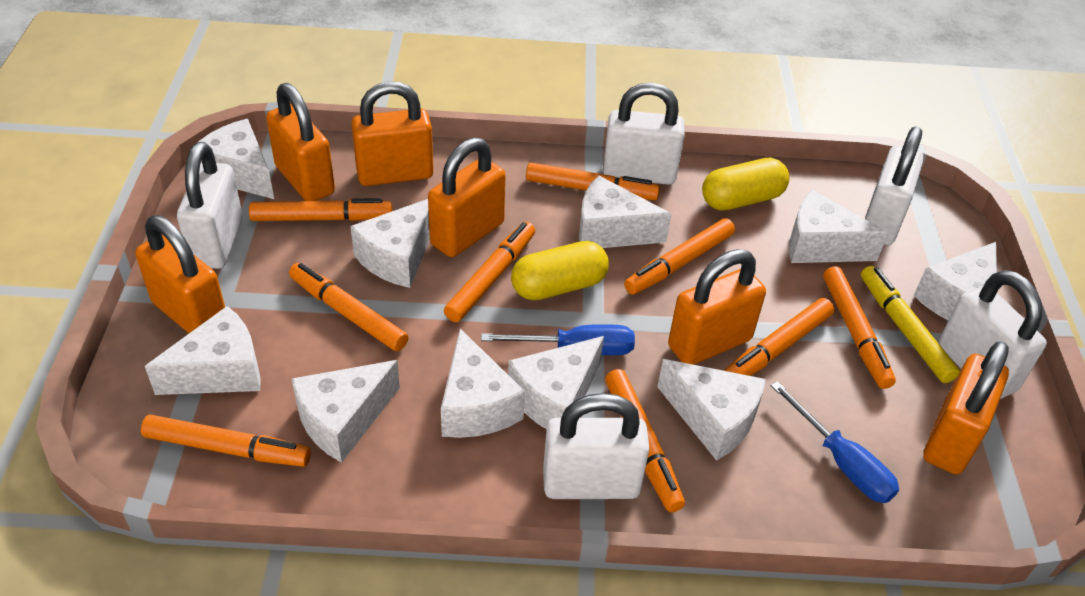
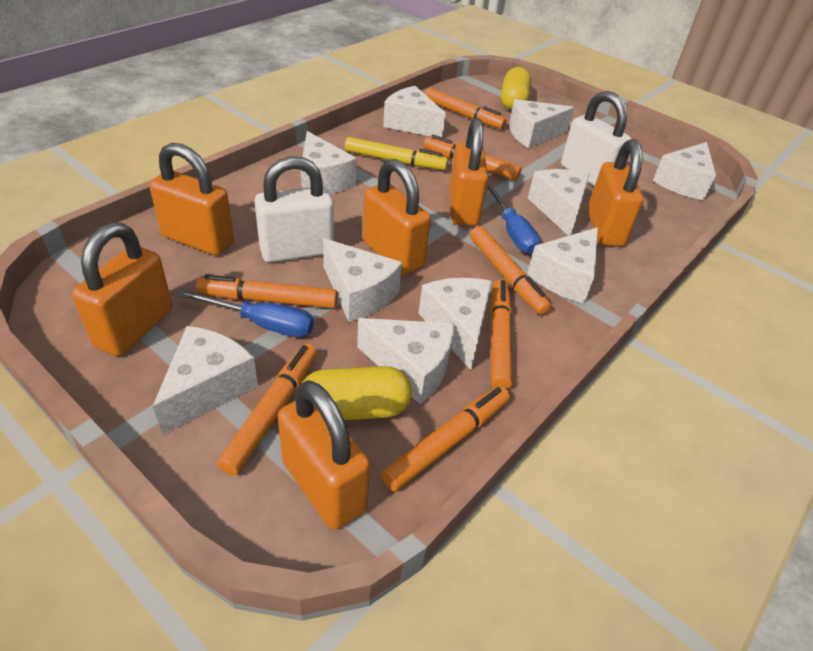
orange marker: 9 -> 7
white padlock: 5 -> 2

